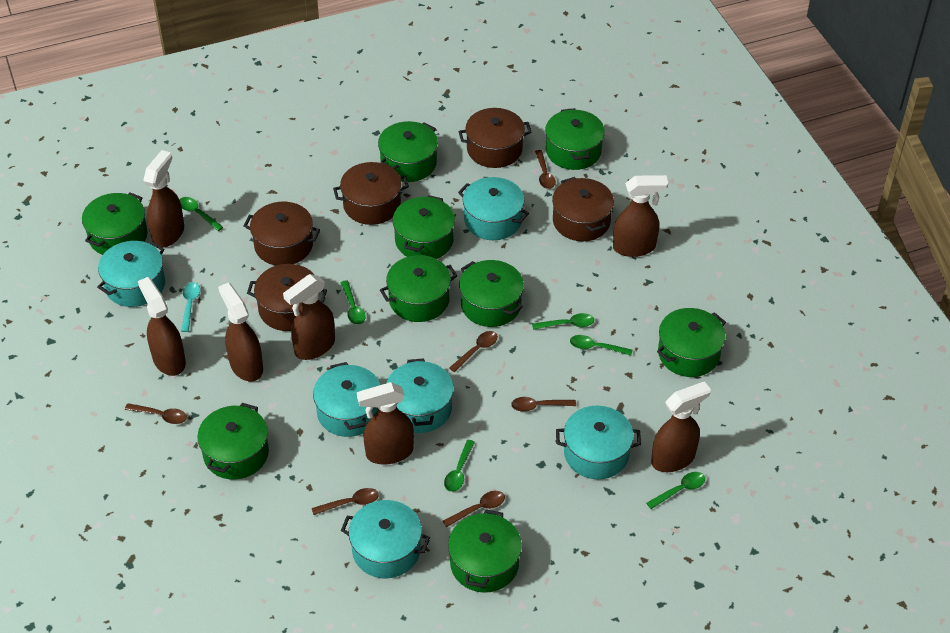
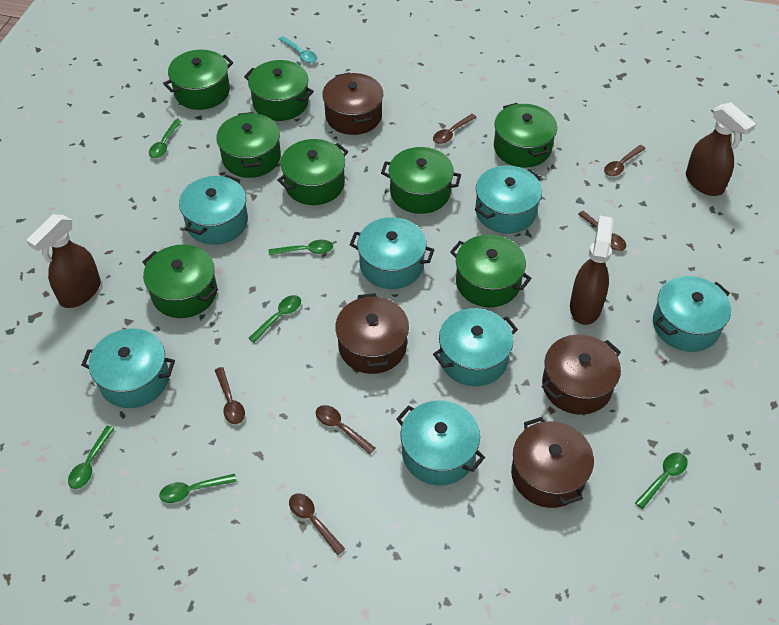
brown pot: 5 -> 4
brown spray bottle: 7 -> 3
green pot: 9 -> 8
turquoise pot: 6 -> 7

